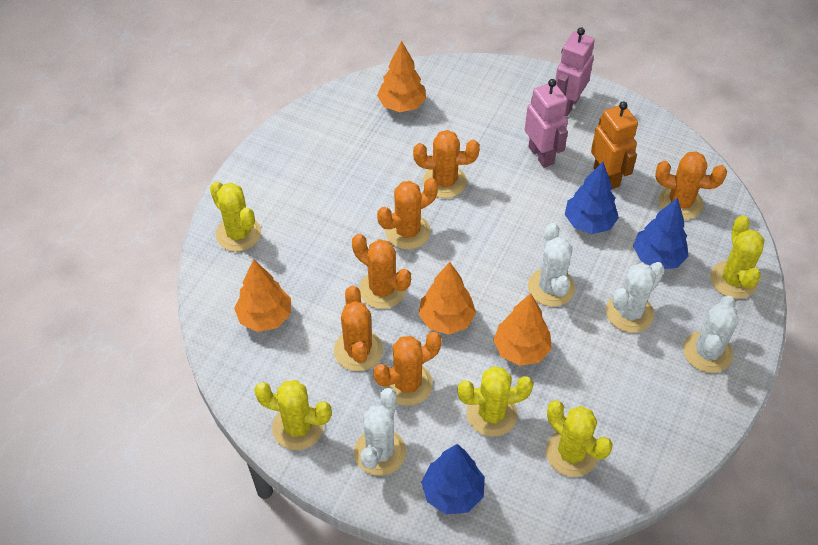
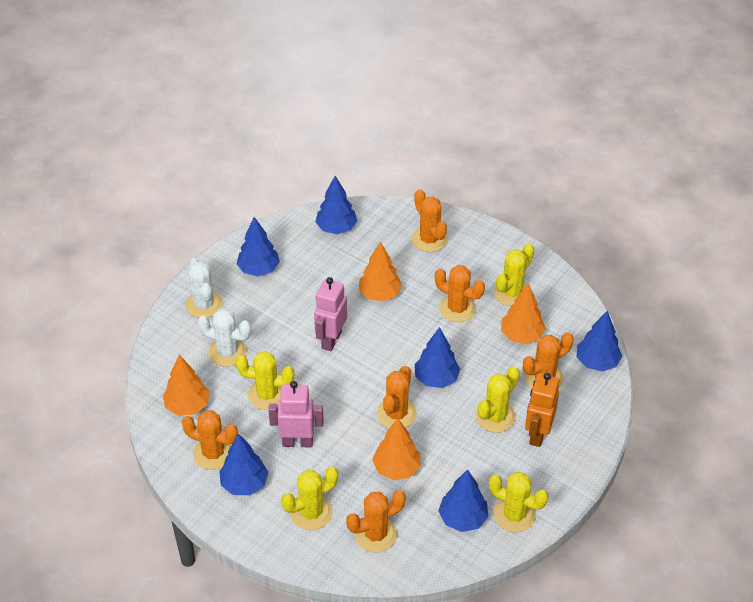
blue tree: 3 -> 6
white cactus: 4 -> 2

